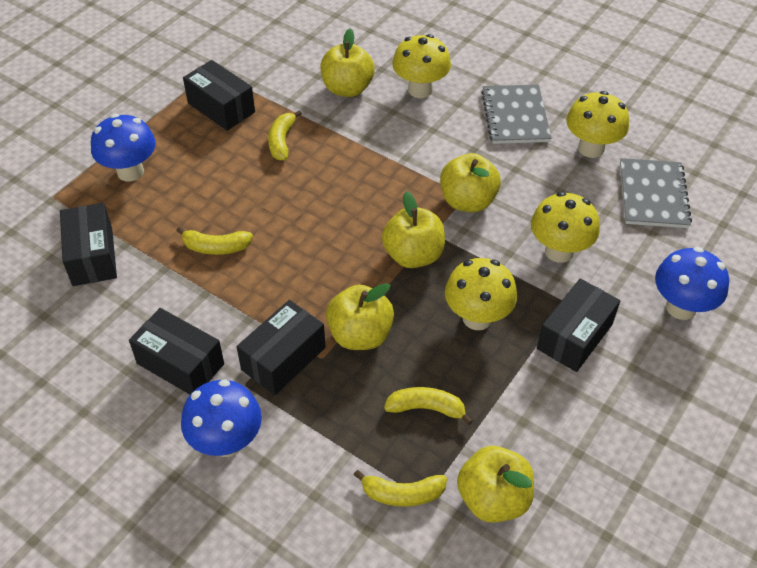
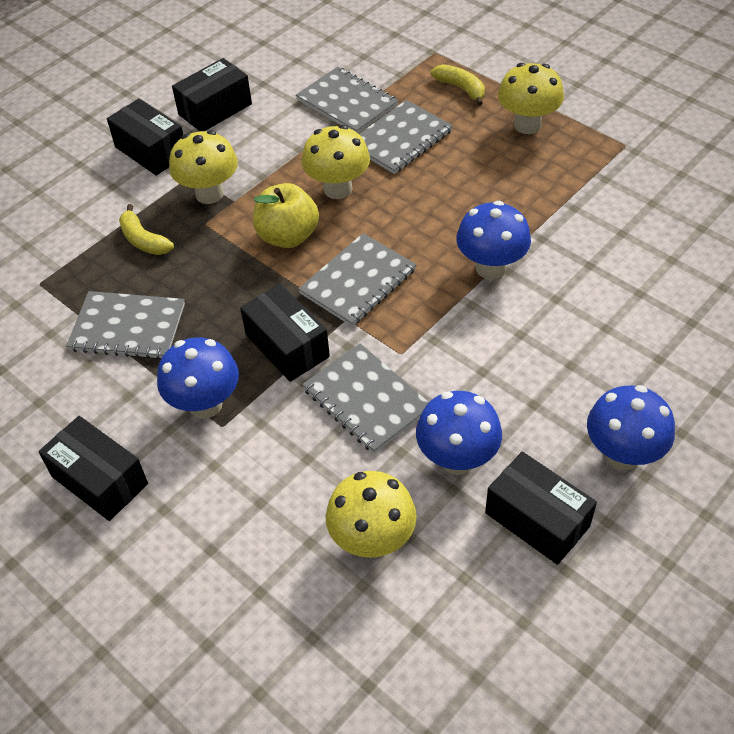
blue mushroom: 3 -> 4
grey notebook: 2 -> 5
yellow apple: 5 -> 1
yellow banana: 4 -> 2

